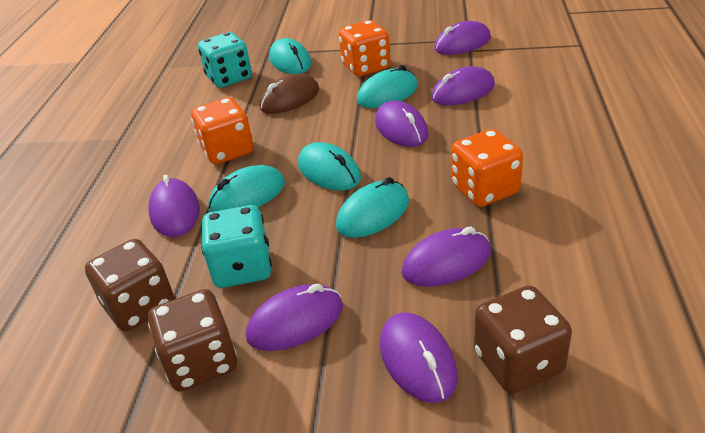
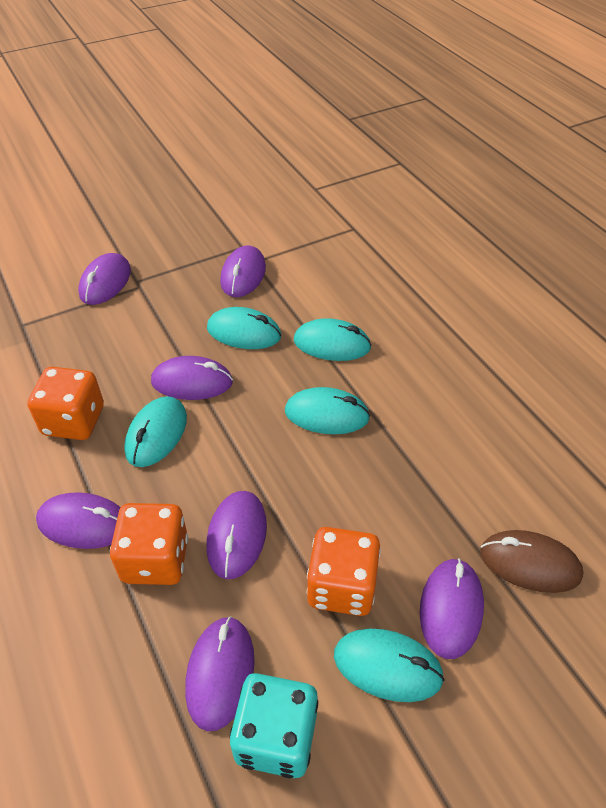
brown dice: 3 -> 0
turquoise dice: 2 -> 1

